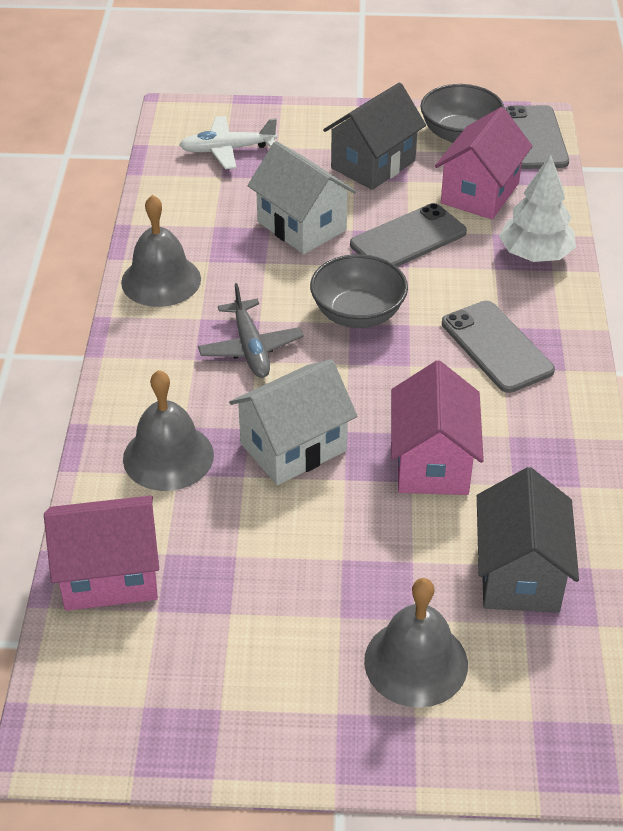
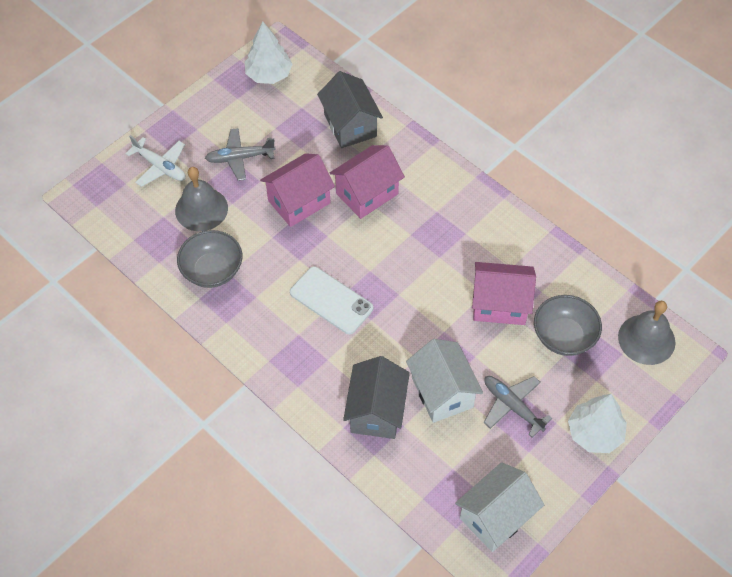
grey bell: 3 -> 2
grey phone: 3 -> 0
grey plane: 1 -> 2
white phone: 0 -> 1
white tree: 1 -> 2

